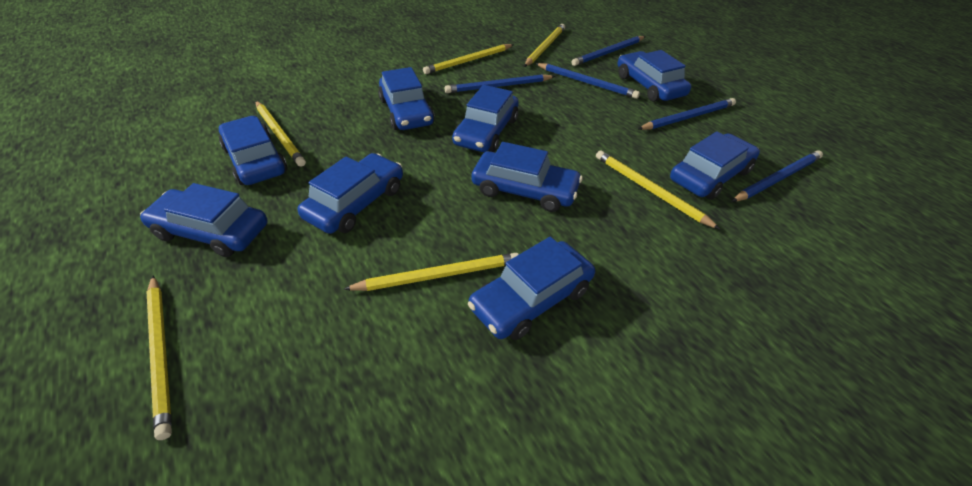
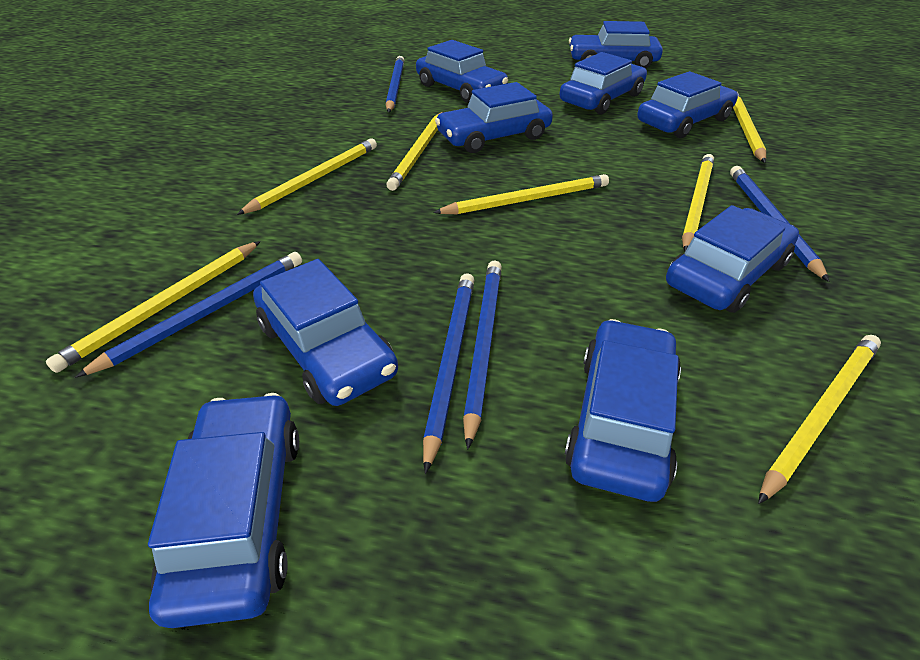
yellow pencil: 6 -> 7

